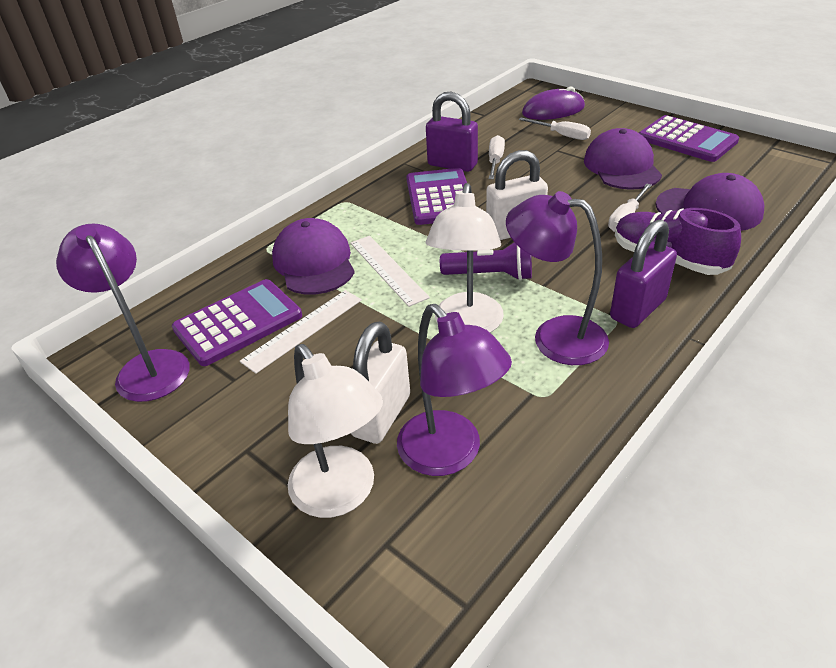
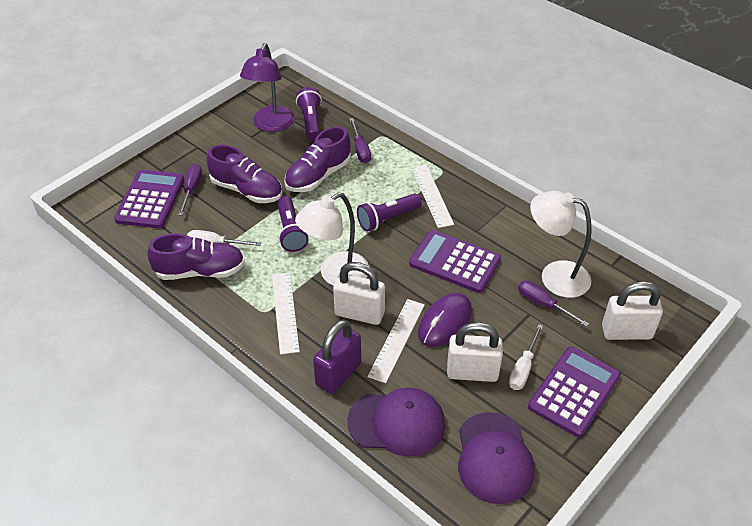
purple cap: 3 -> 2
purple flashlight: 1 -> 3
purple lamp: 3 -> 1
purple padlock: 2 -> 1
purple screwdriver: 0 -> 3
purple shoe: 1 -> 3
white padlock: 2 -> 3
white ruler: 2 -> 3
white screwdriver: 3 -> 2

